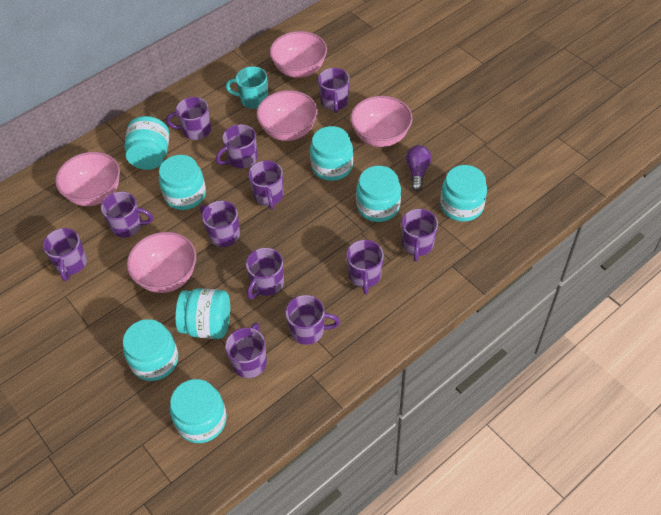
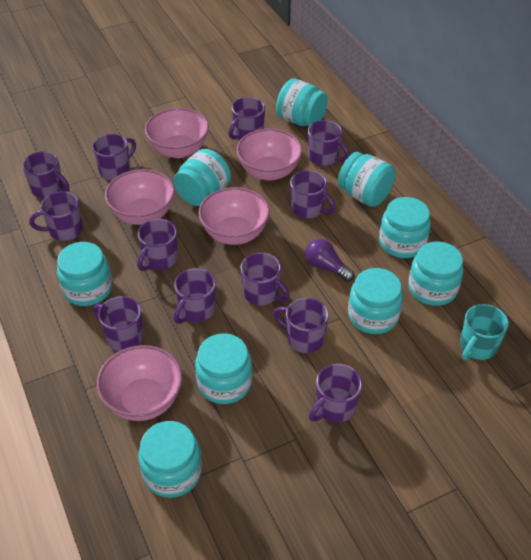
turquoise jar: 8 -> 9

